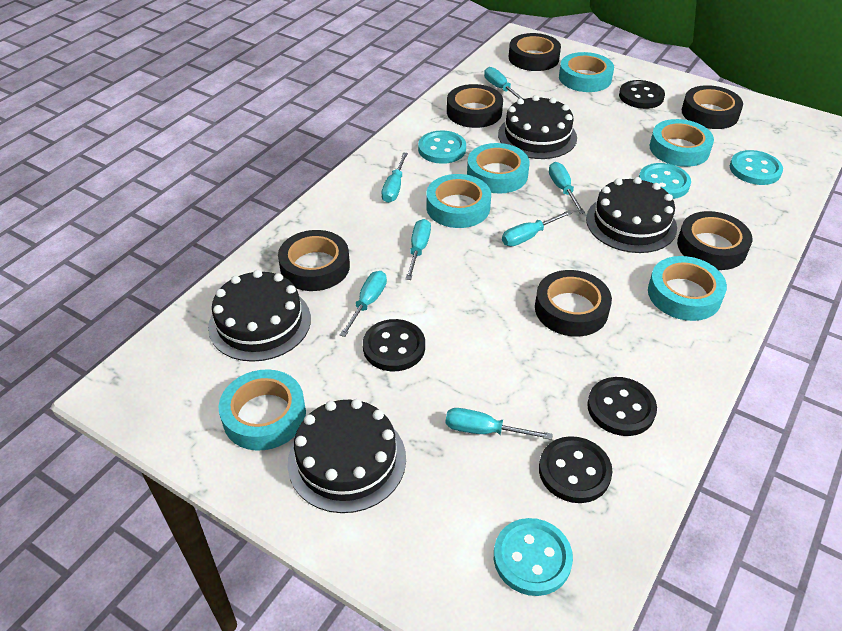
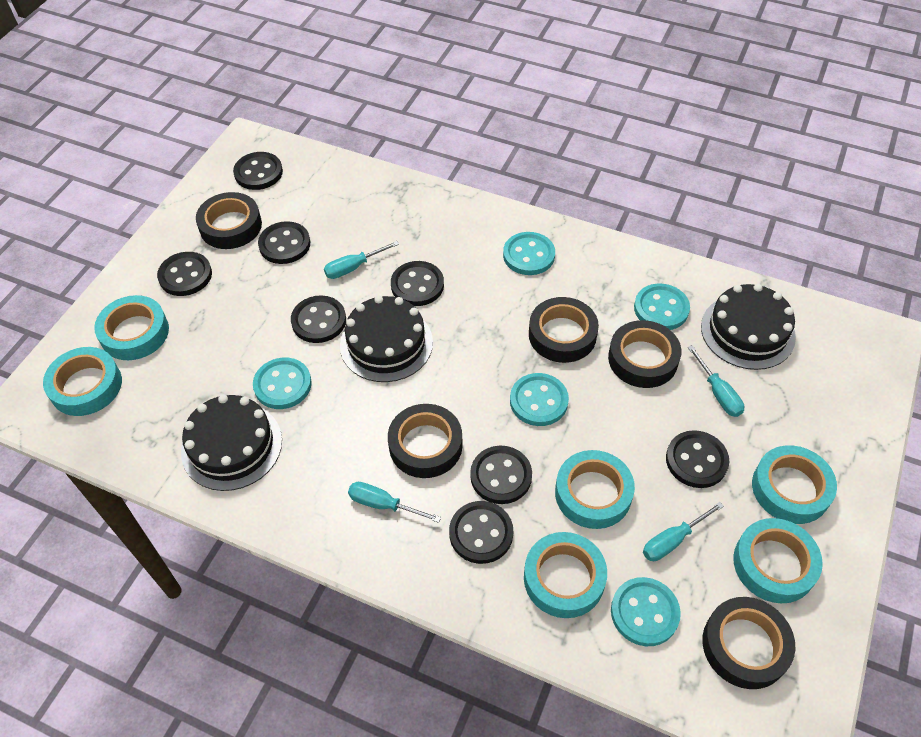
black button: 4 -> 8
black cake: 4 -> 3
black tape: 6 -> 5
turquoise button: 4 -> 5
turquoise screwdriver: 7 -> 4

